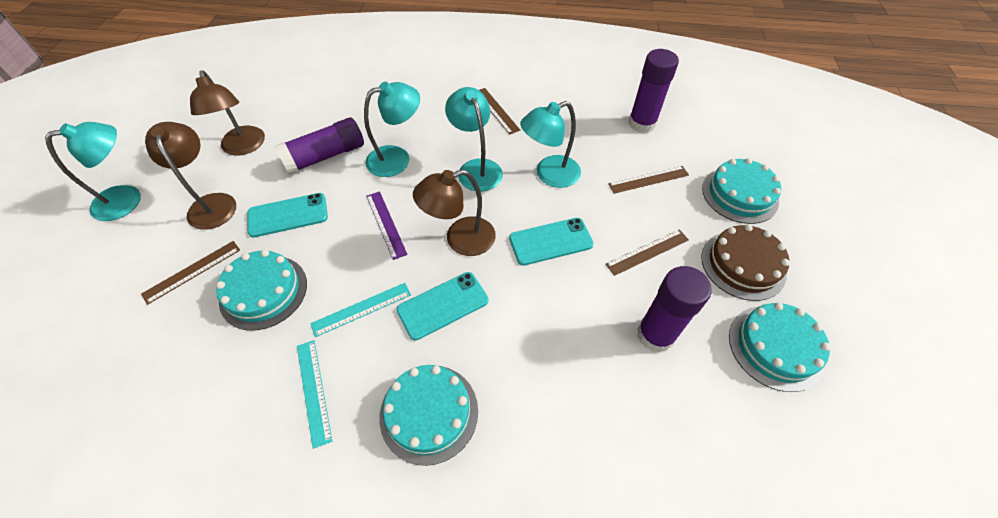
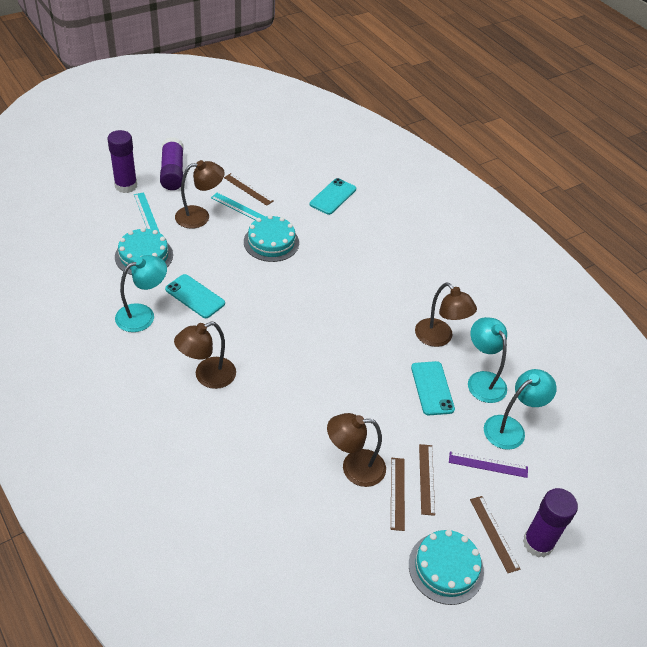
brown cake: 1 -> 0
brown lamp: 3 -> 4
turquoise cake: 4 -> 3
turquoise lamp: 4 -> 3

